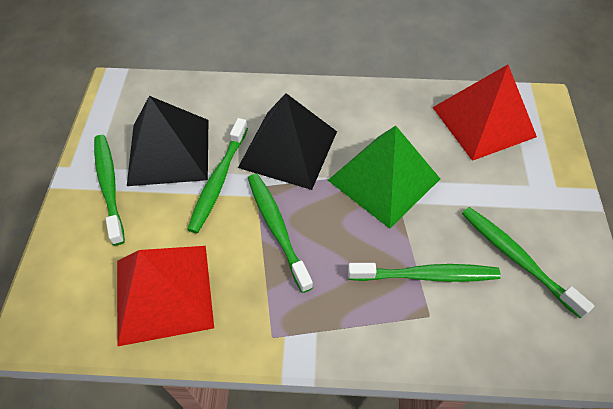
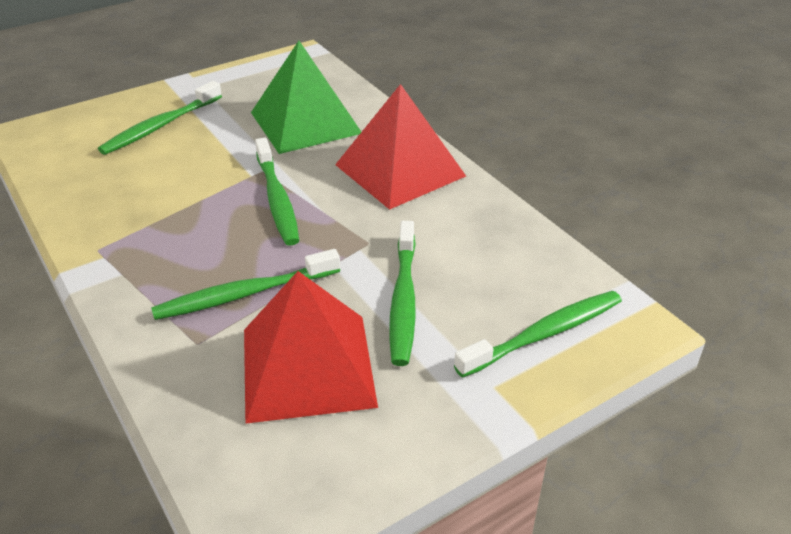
black pyramid: 2 -> 0

